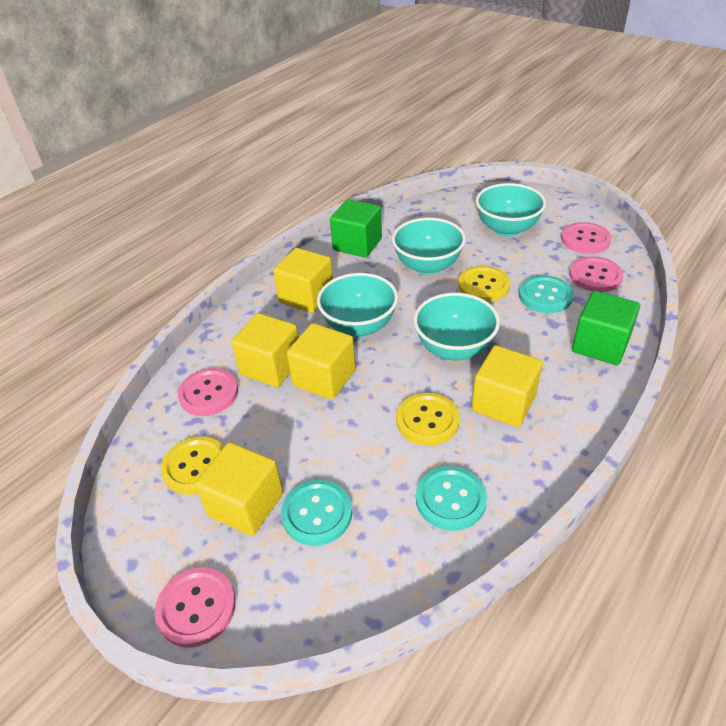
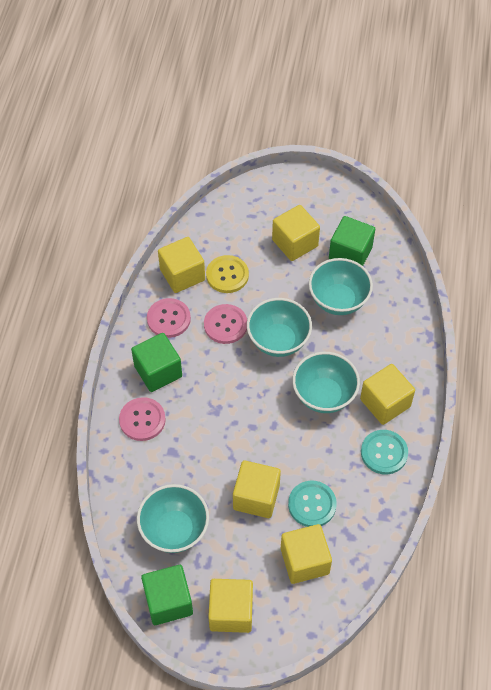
green cube: 2 -> 3
pink button: 4 -> 3
turquoise button: 3 -> 2
yellow button: 3 -> 1
yellow cube: 5 -> 6

